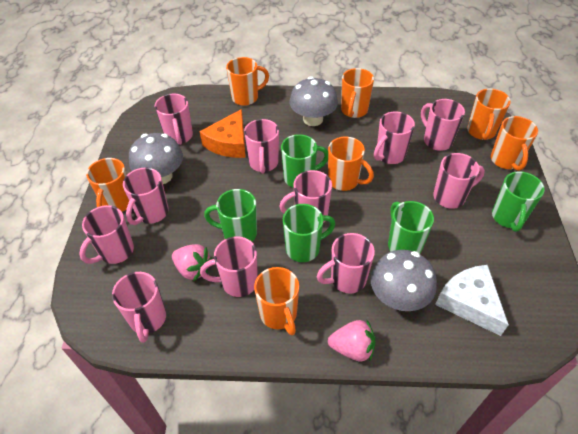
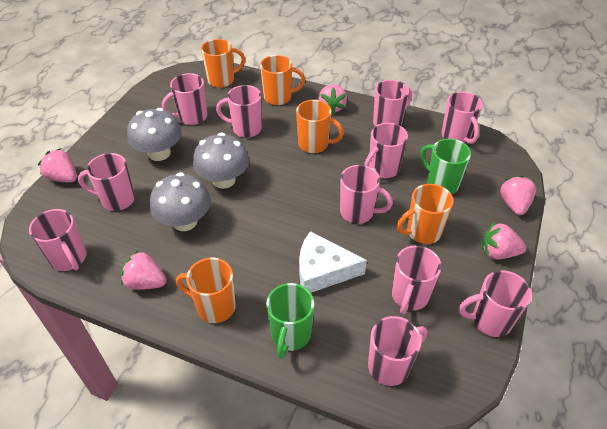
green mug: 5 -> 2
orange cheese: 1 -> 0
orange mug: 7 -> 5
pink strawberry: 2 -> 5

